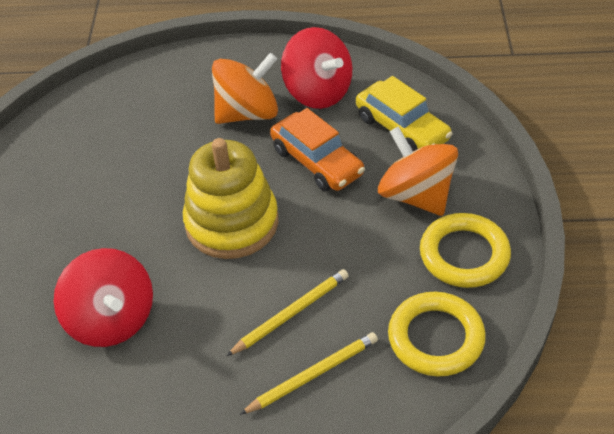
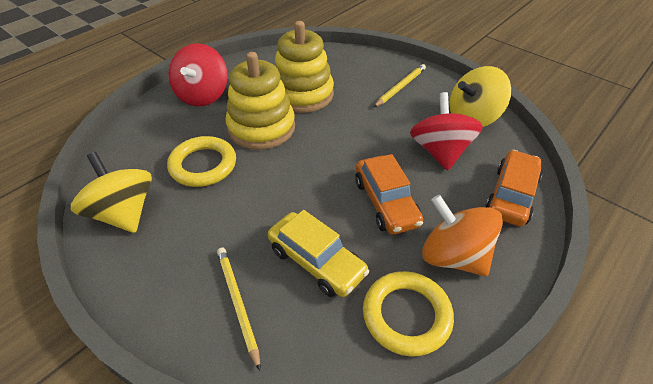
orange car: 1 -> 2
orange spinning top: 2 -> 1
yellow spinning top: 0 -> 2
yellow stacking toy: 1 -> 2

